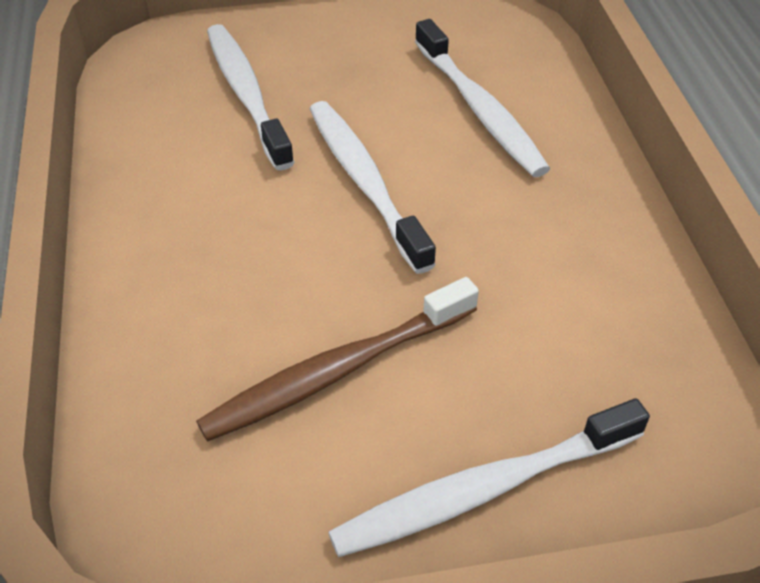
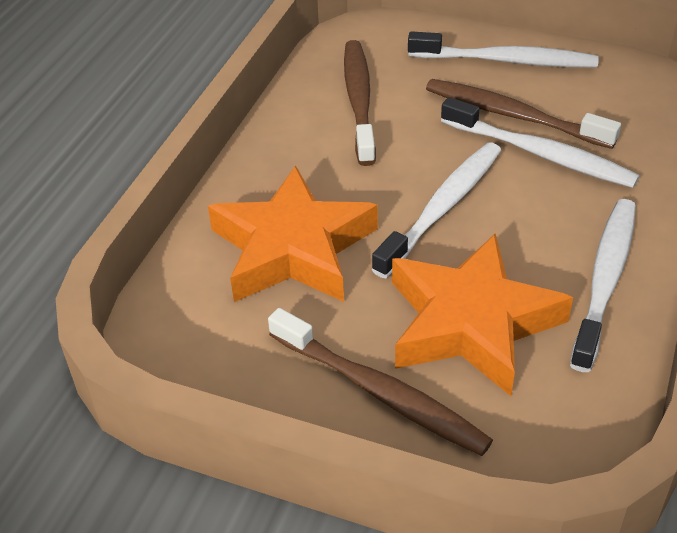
brown toothbrush: 1 -> 3
orange star: 0 -> 2

